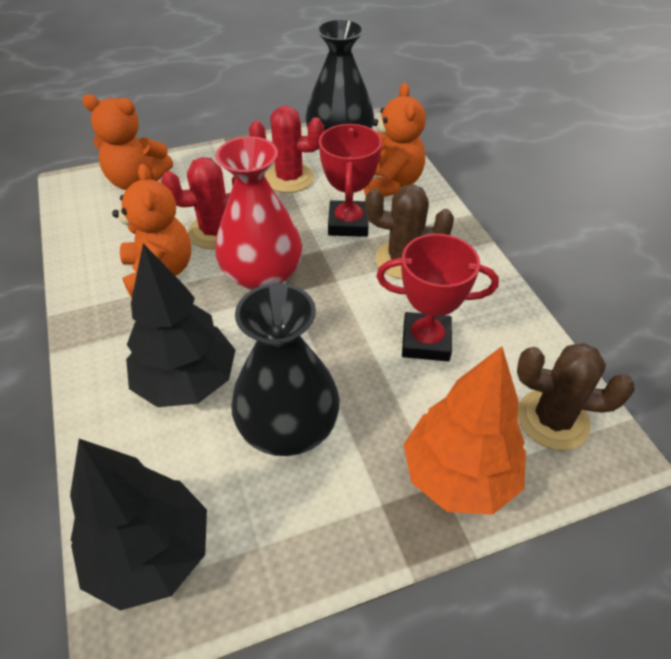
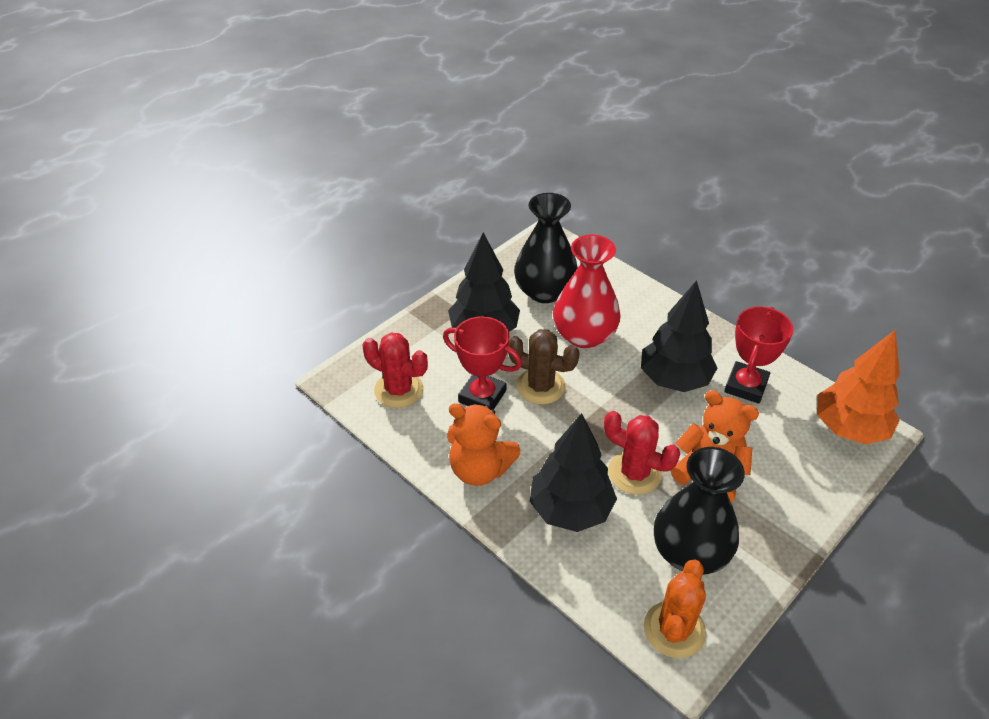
black tree: 2 -> 3
brown cactus: 2 -> 1
orange cactus: 0 -> 1
orange teddy bear: 3 -> 2

